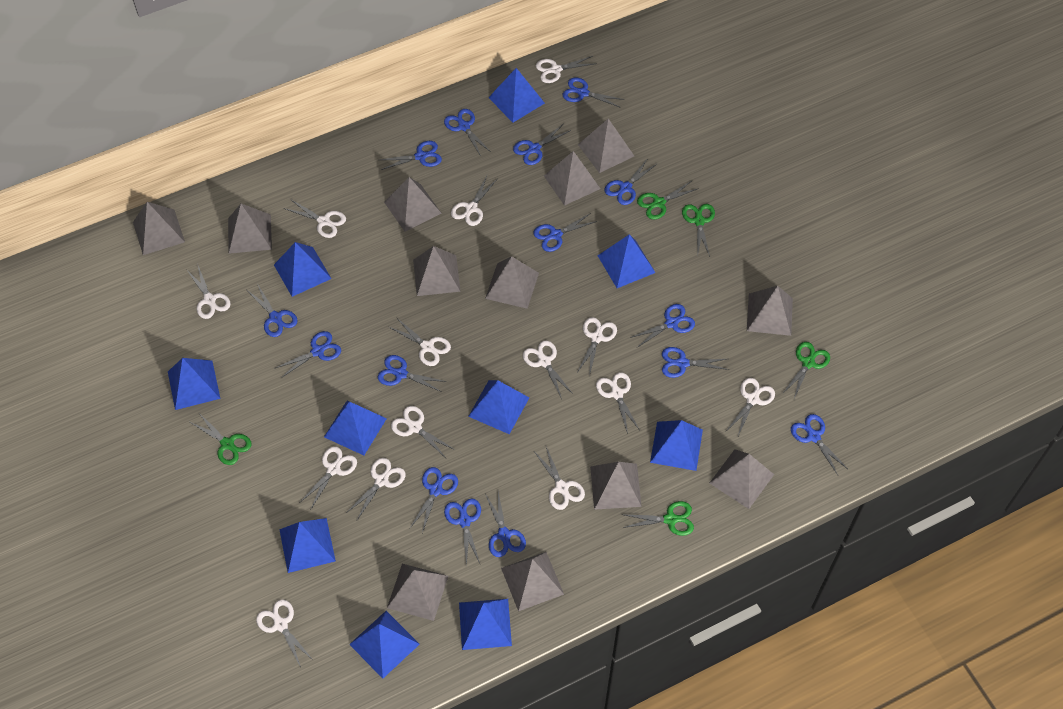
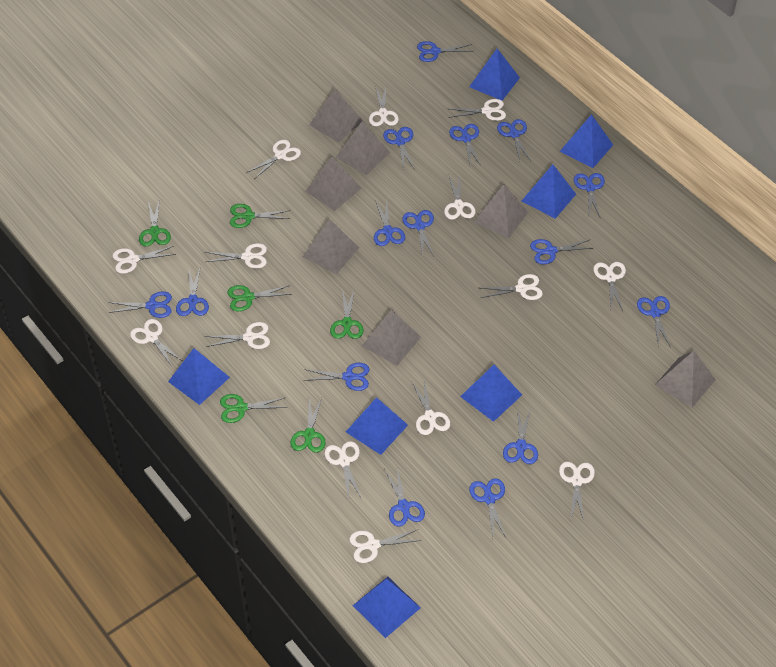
blue pyramid: 10 -> 7
green scissors: 5 -> 6
grey pyramid: 12 -> 7

